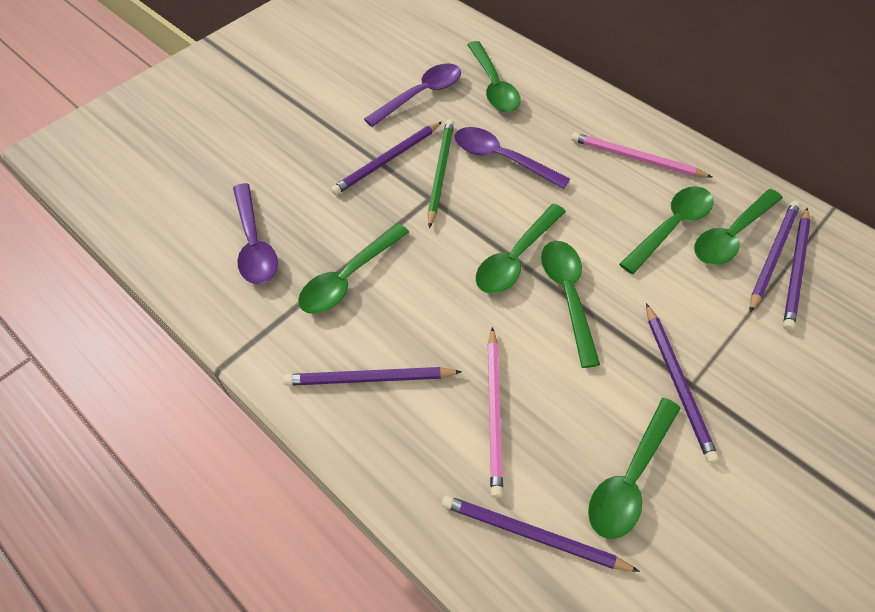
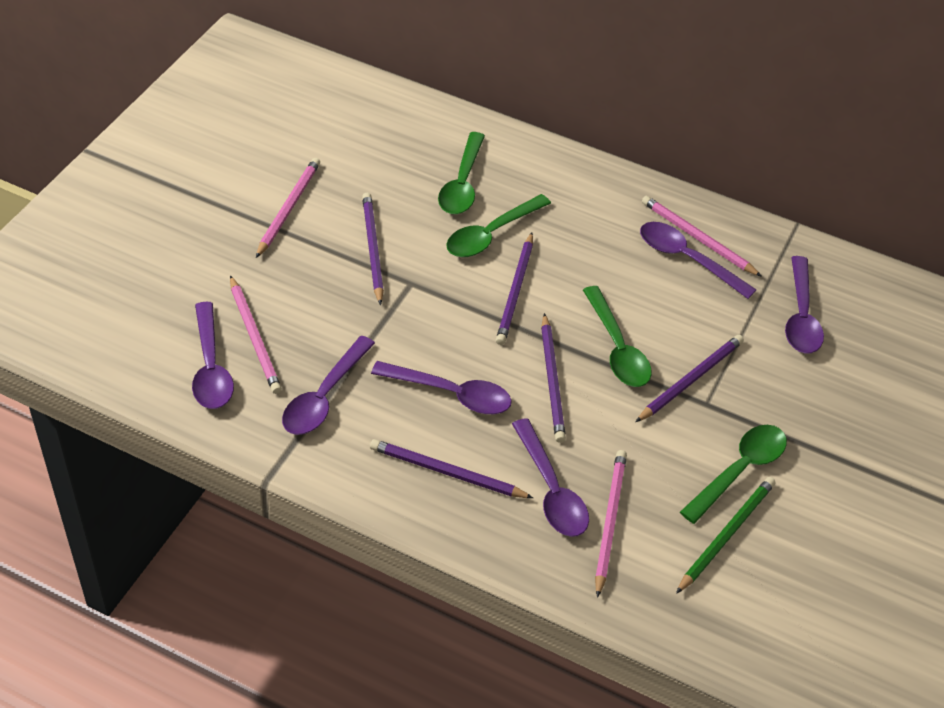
green spoon: 7 -> 4
pink pencil: 2 -> 4
purple pencil: 6 -> 5
purple spoon: 3 -> 6

